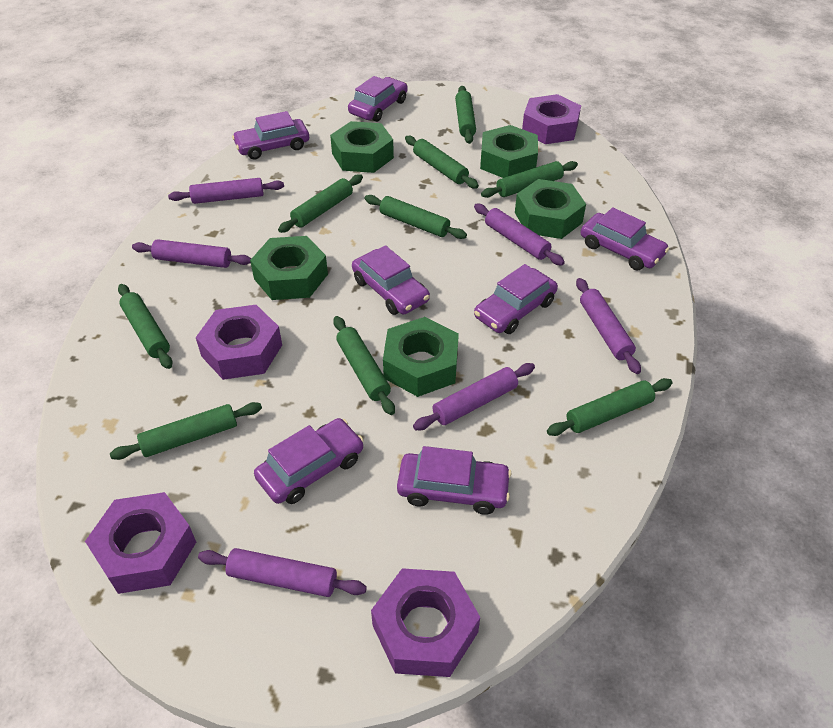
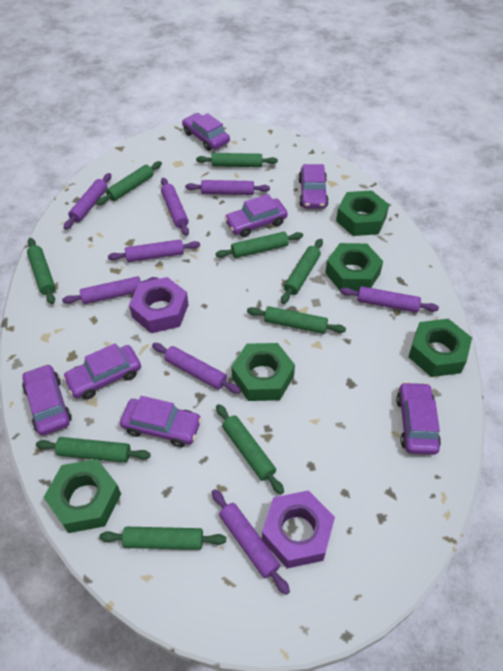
purple nut: 4 -> 2
purple rolling pin: 6 -> 8

